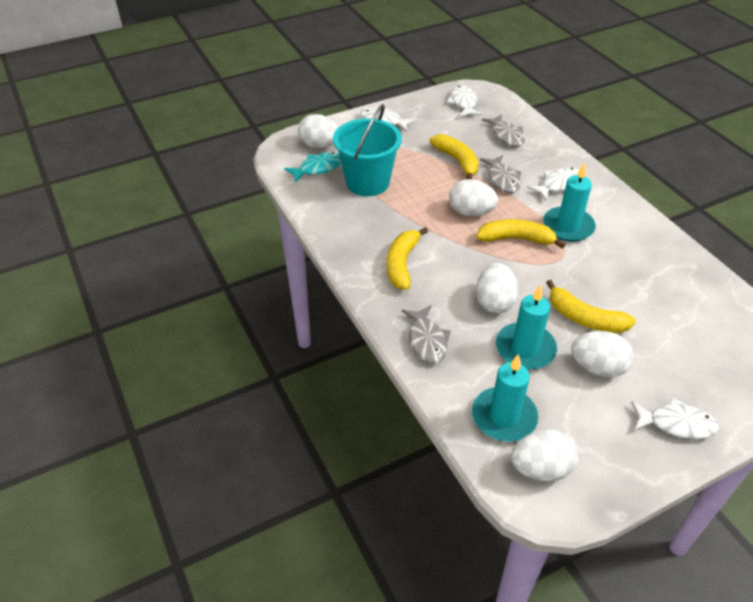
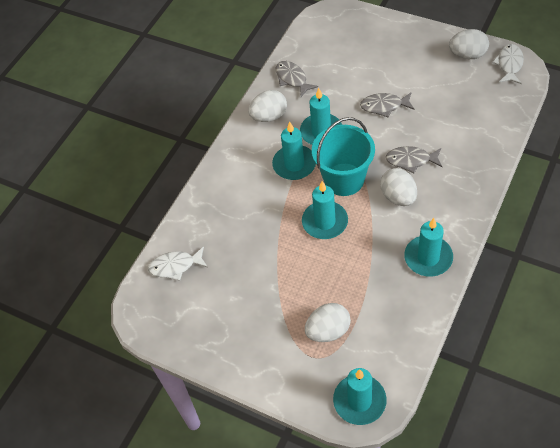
turquoise candle: 3 -> 5
turquoise fish: 1 -> 0
white egg: 5 -> 4
white fish: 4 -> 2
yellow banana: 4 -> 0

